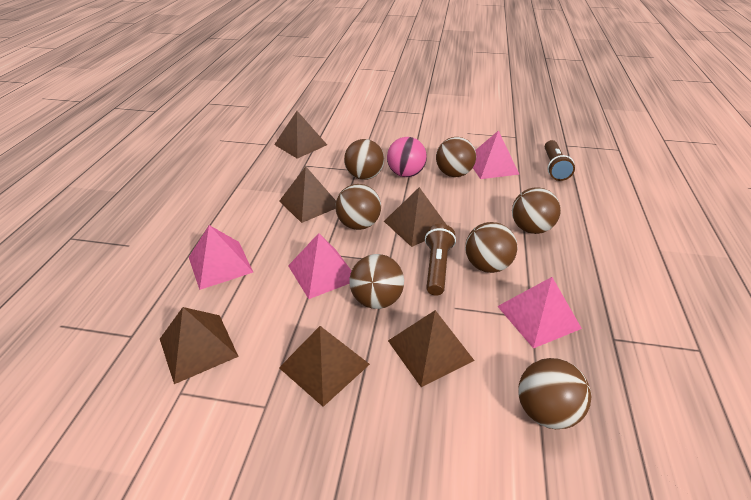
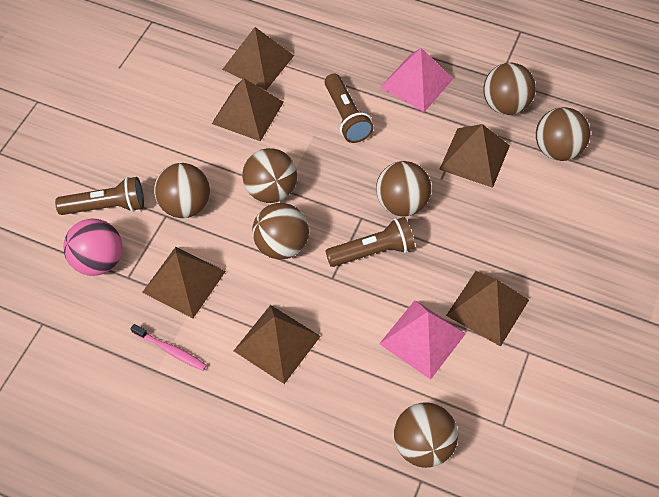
brown flashlight: 2 -> 3
pink pyramid: 4 -> 2
pink toothbrush: 0 -> 1

